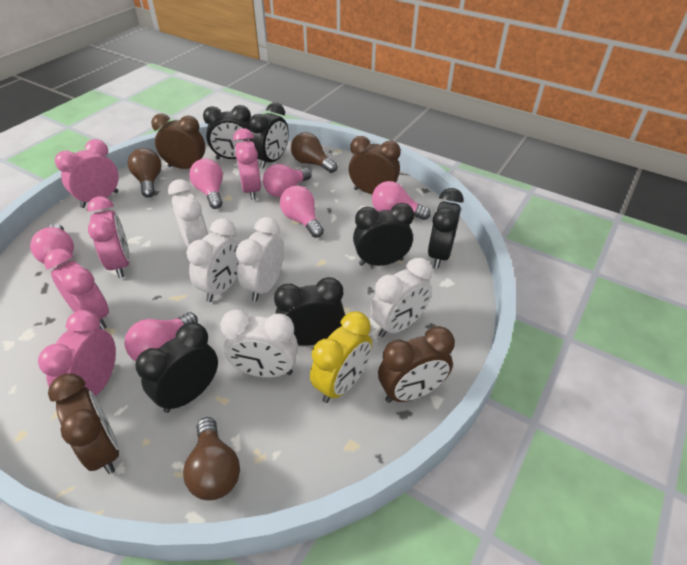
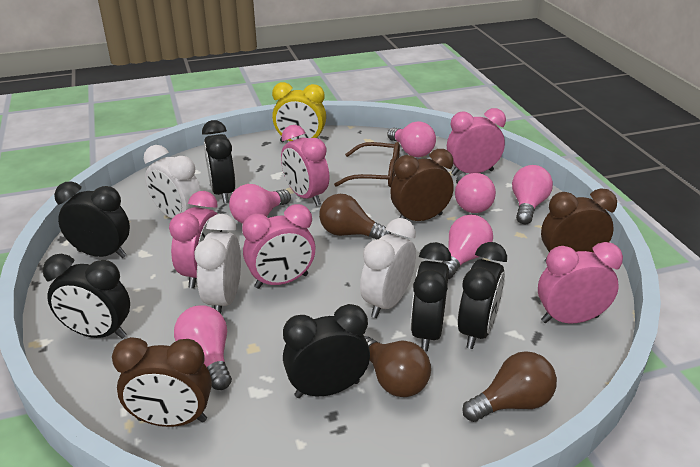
brown clock: 4 -> 3
brown glasses: 0 -> 1
white clock: 5 -> 3

